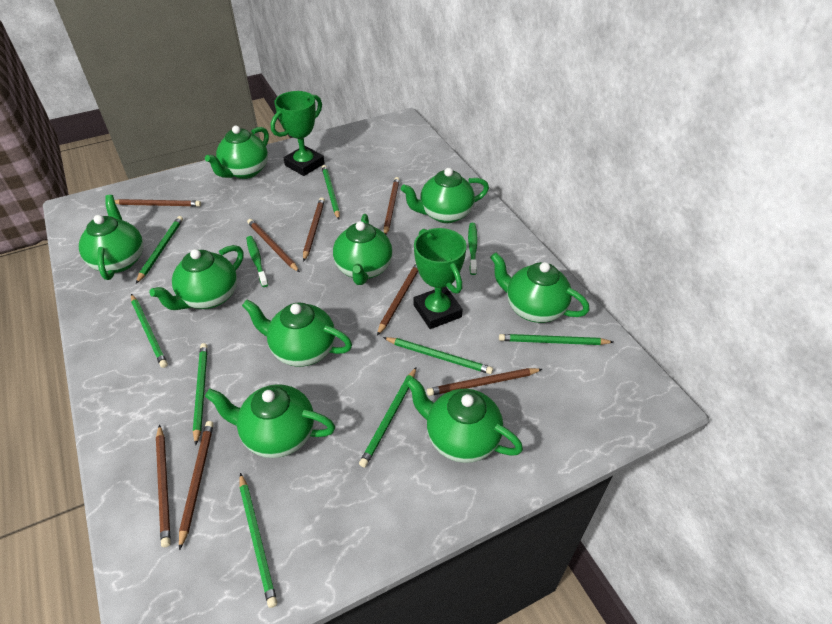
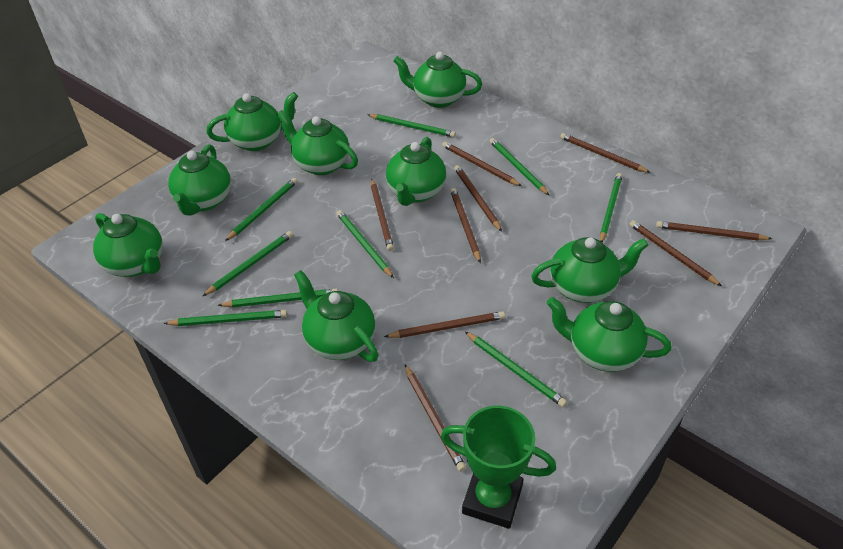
brown pencil: 8 -> 9
green pencil: 8 -> 9
green toothbrush: 2 -> 0
green trophy: 2 -> 1

